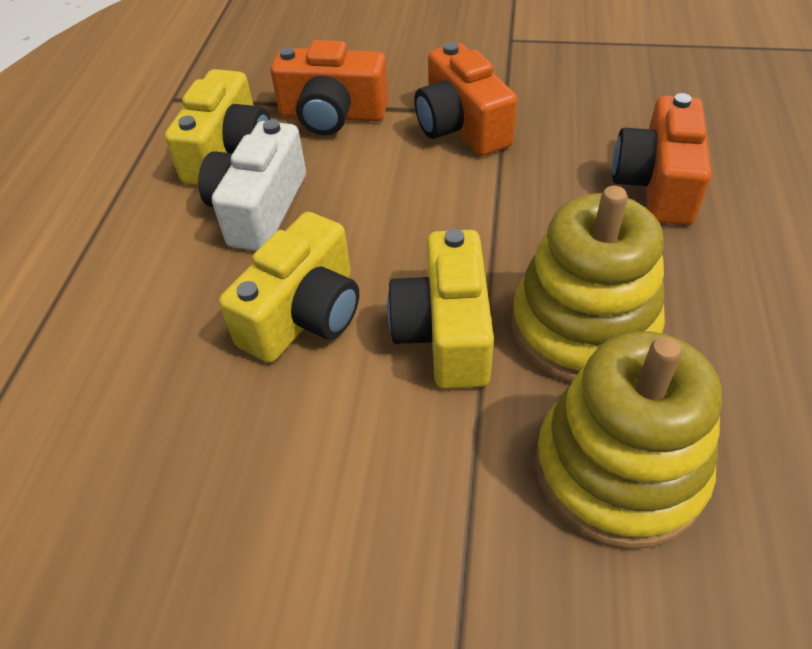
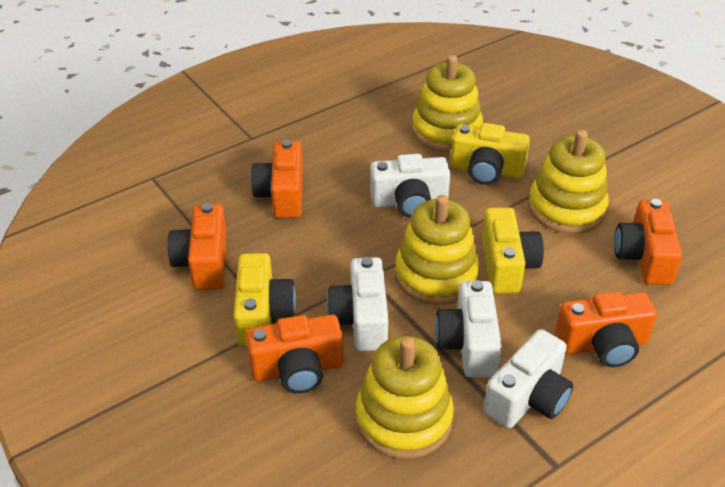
orange camera: 3 -> 5
white camera: 1 -> 4
yellow stacking toy: 2 -> 4

